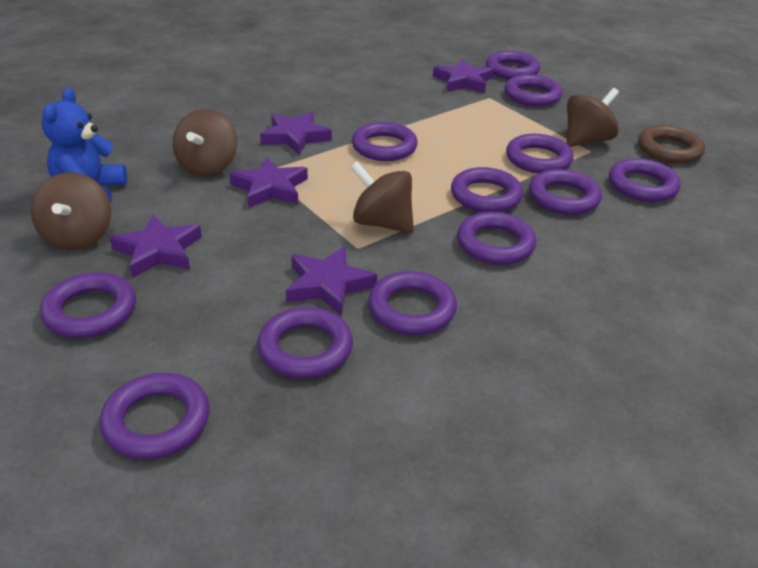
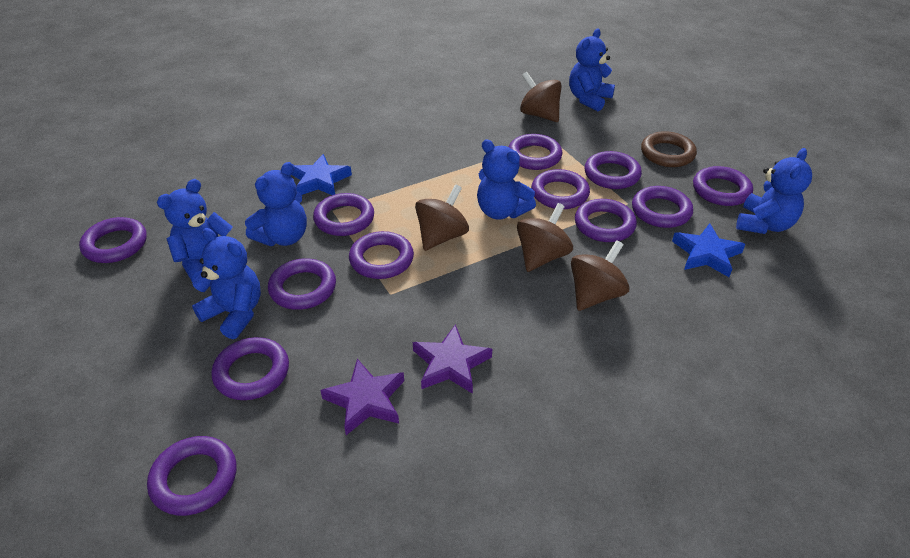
blue star: 0 -> 2
blue teddy bear: 1 -> 6
purple star: 5 -> 2

